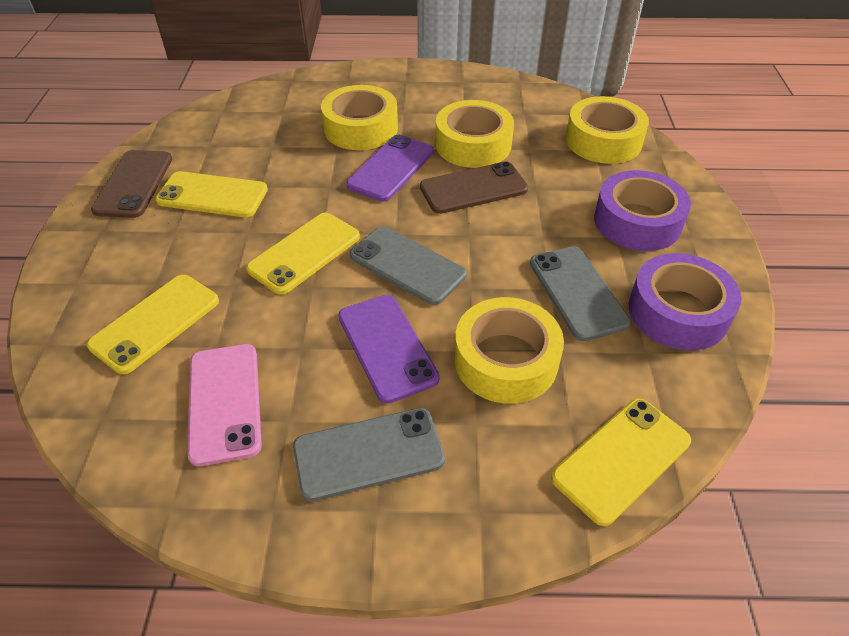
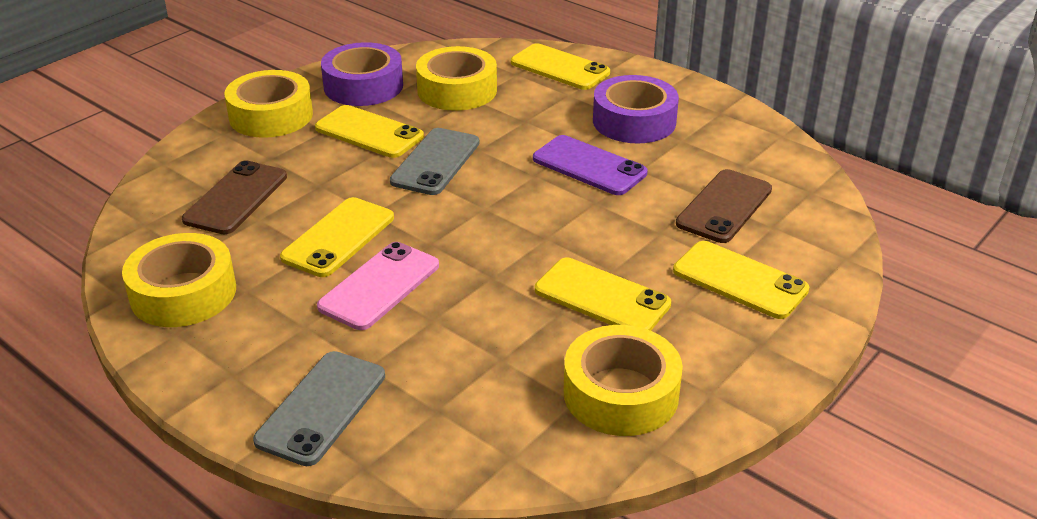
grey phone: 3 -> 2
purple phone: 2 -> 1
yellow phone: 4 -> 5

